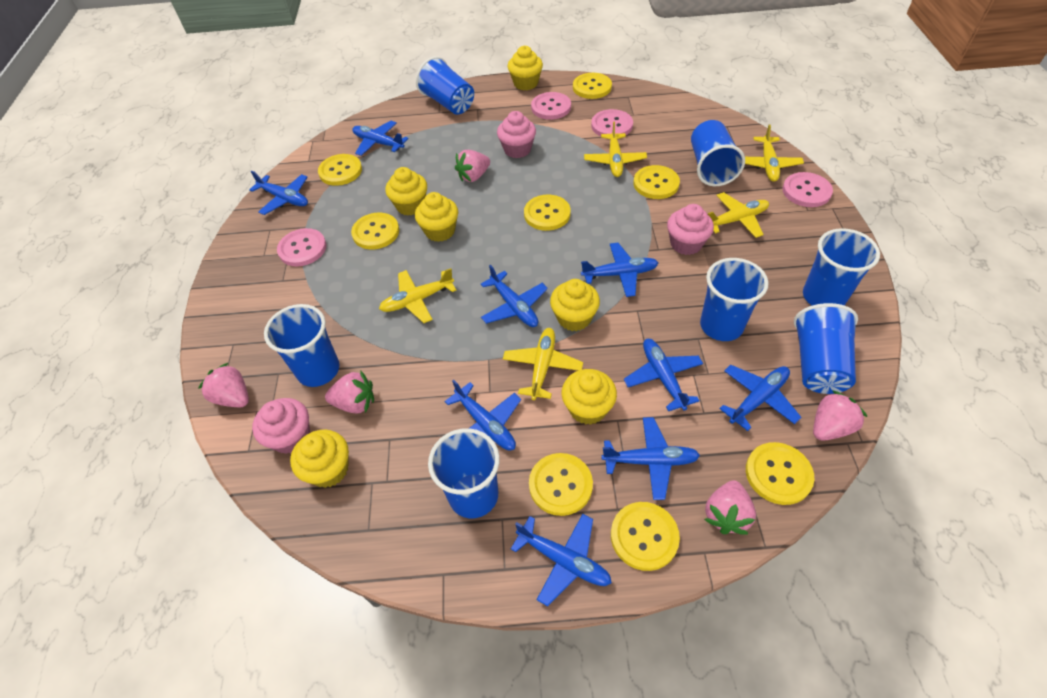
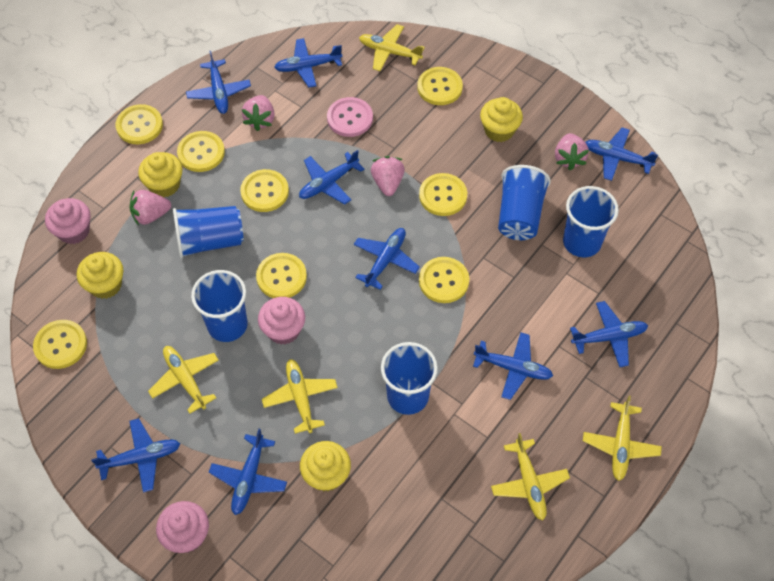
blue cup: 7 -> 5
pink button: 4 -> 1
pink strawberry: 5 -> 4
yellow cupcake: 6 -> 4

